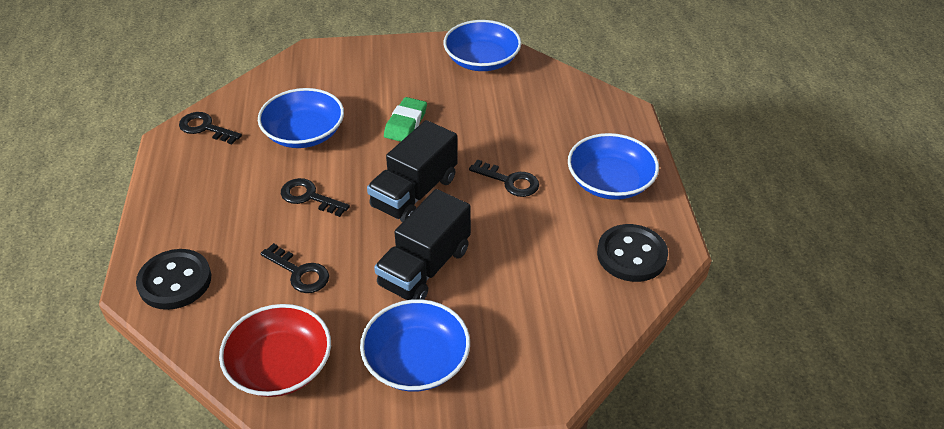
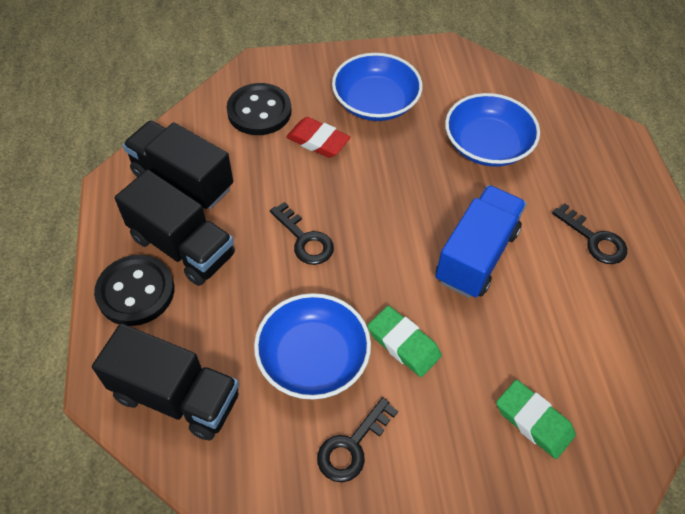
black key: 4 -> 3
black truck: 2 -> 3
blue bowl: 4 -> 3
blue truck: 0 -> 1
green eraser: 1 -> 2
red bowl: 1 -> 0
red eraser: 0 -> 1

